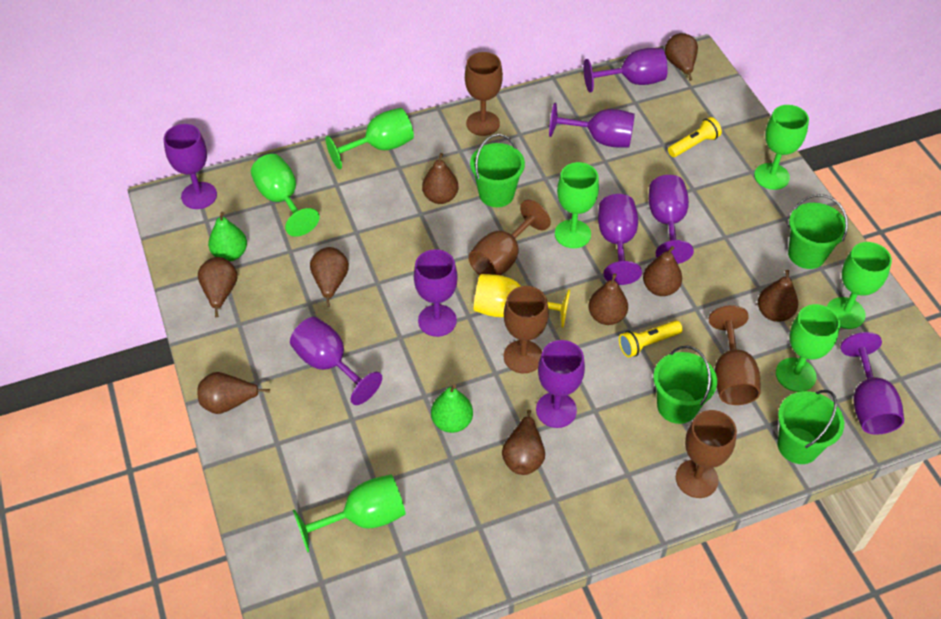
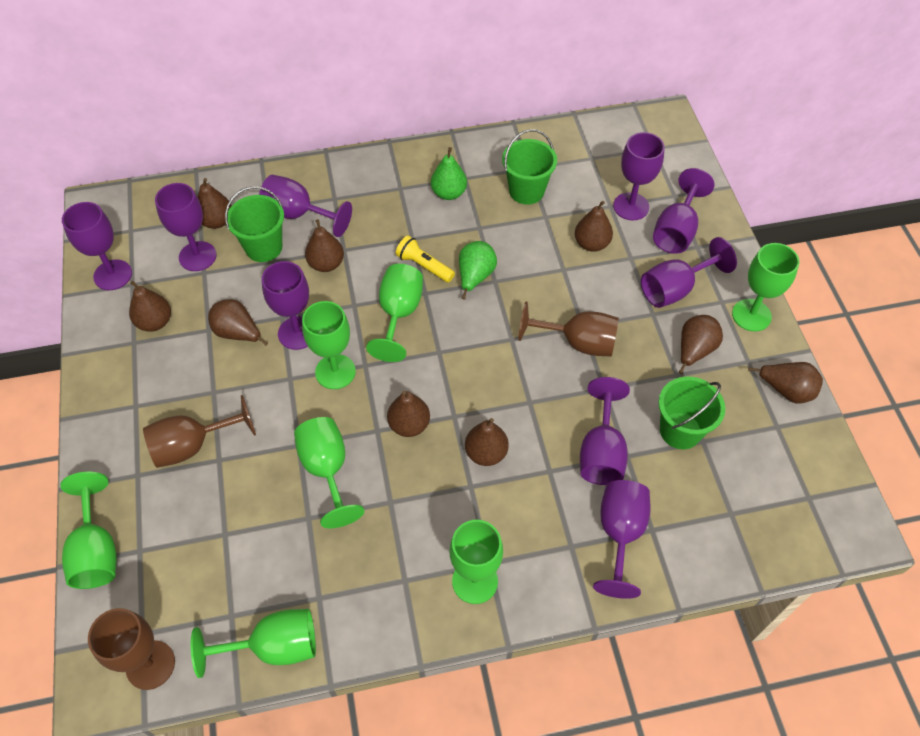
brown goblet: 5 -> 3
green bucket: 4 -> 3
yellow flashlight: 2 -> 1
yellow goblet: 1 -> 0

